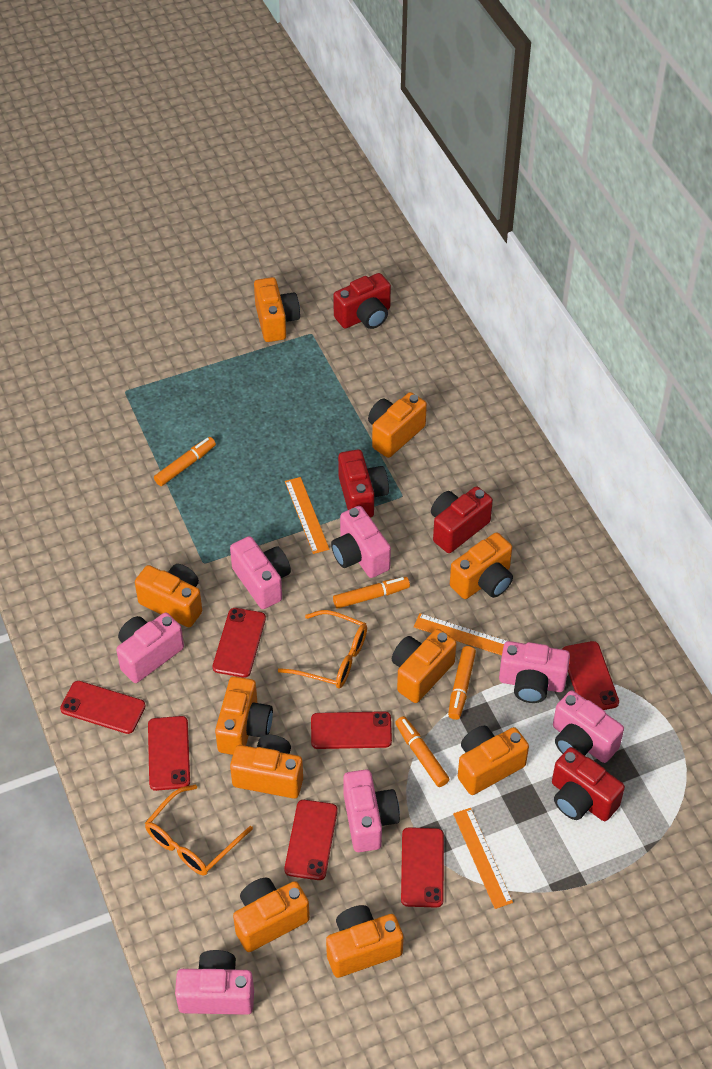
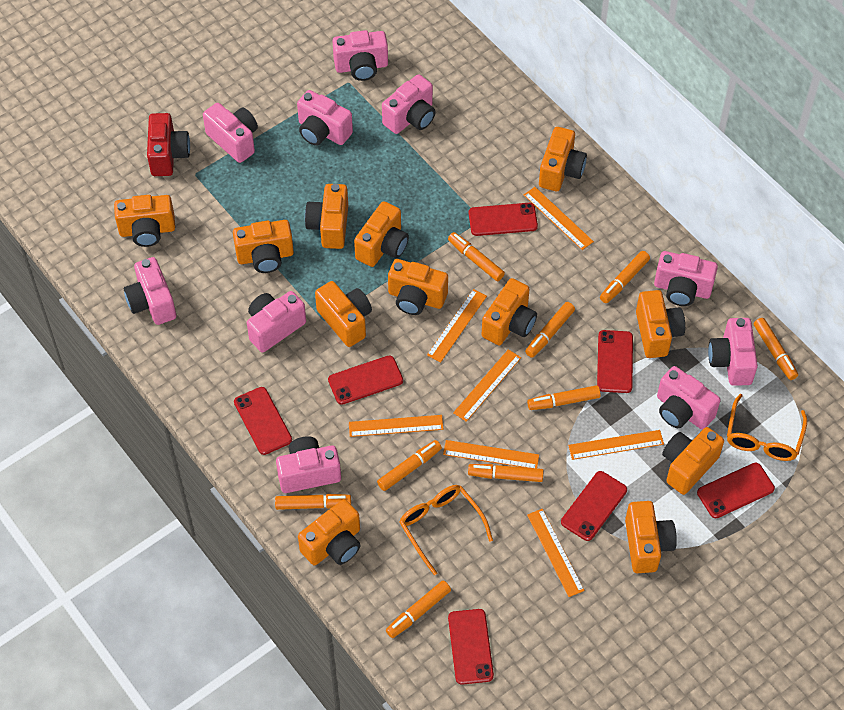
orange camera: 10 -> 12
orange marker: 4 -> 9
orange ruler: 3 -> 7
pink camera: 7 -> 10
red camera: 4 -> 1

